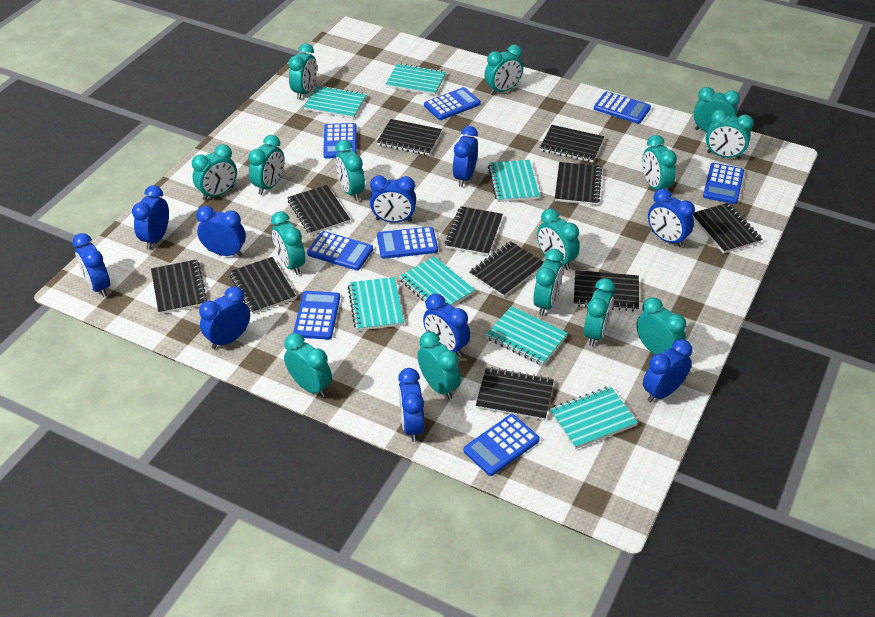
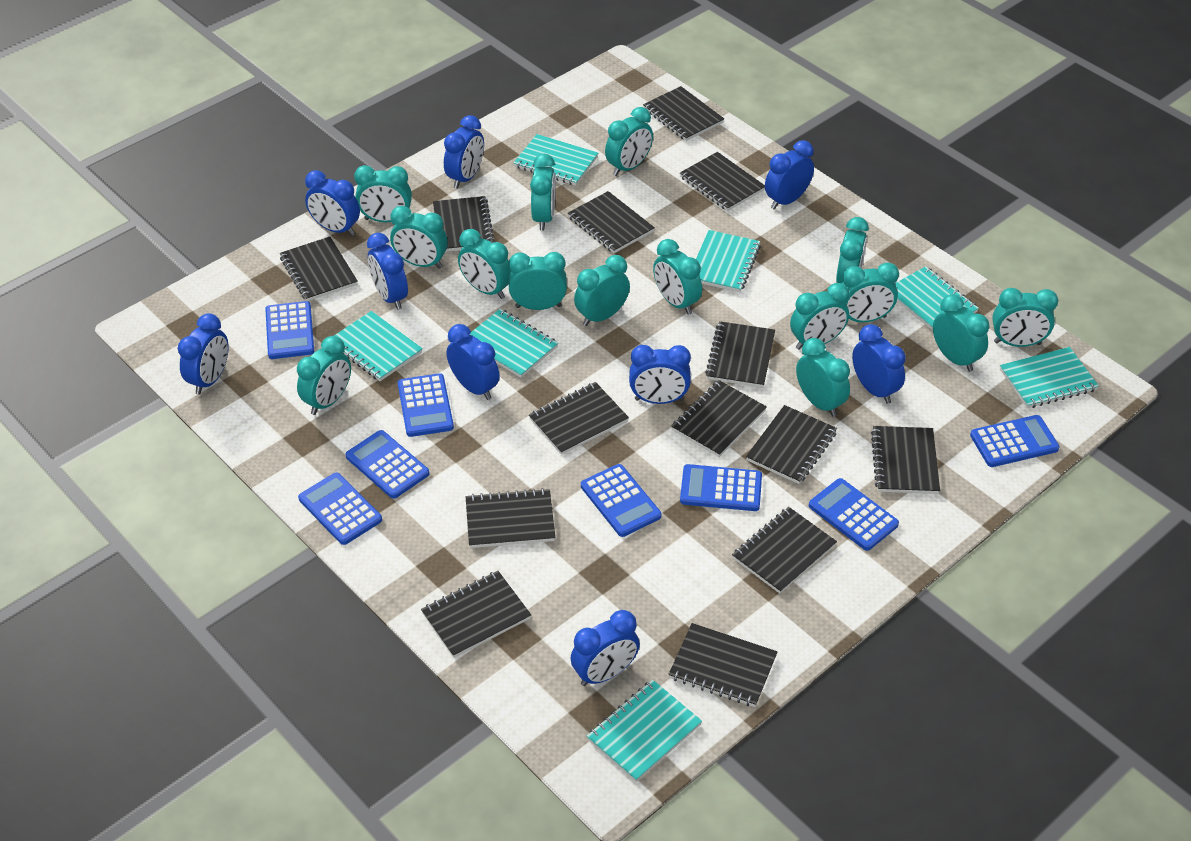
black notebook: 11 -> 14
blue clock: 10 -> 9

